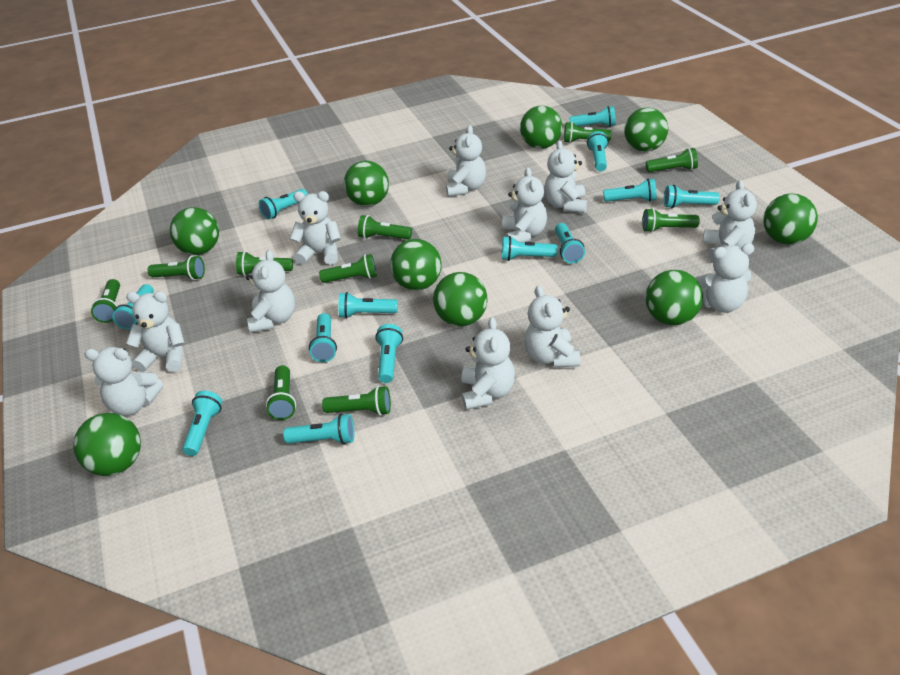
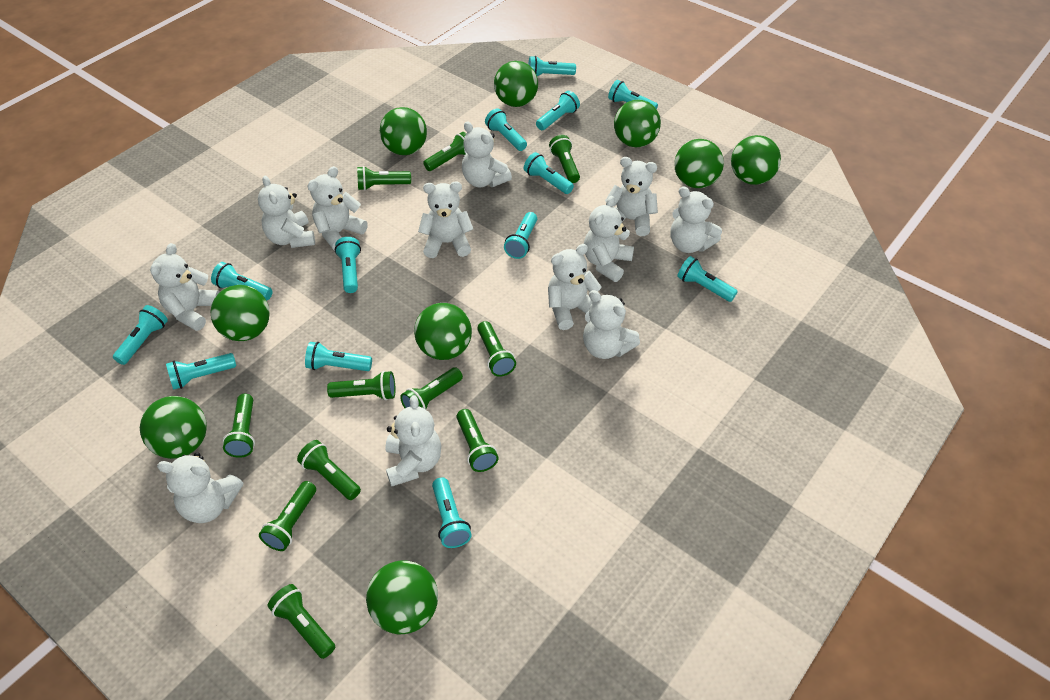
green flashlight: 10 -> 11
white teddy bear: 11 -> 12

